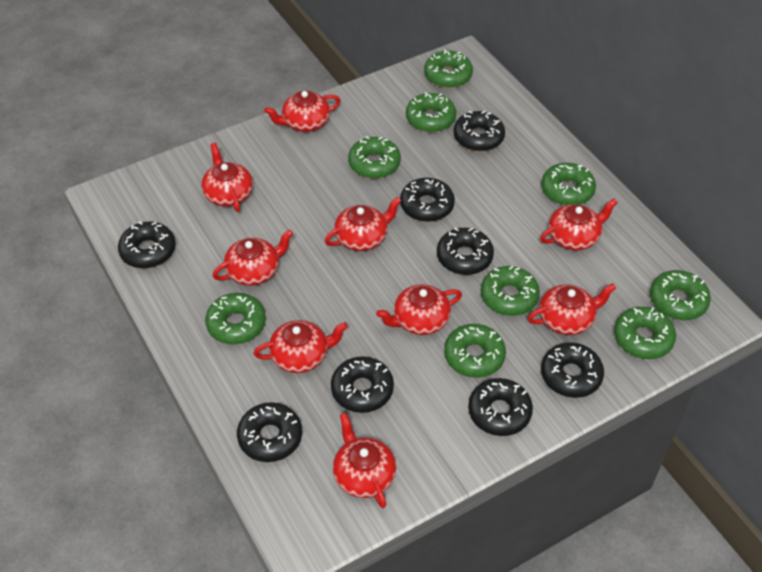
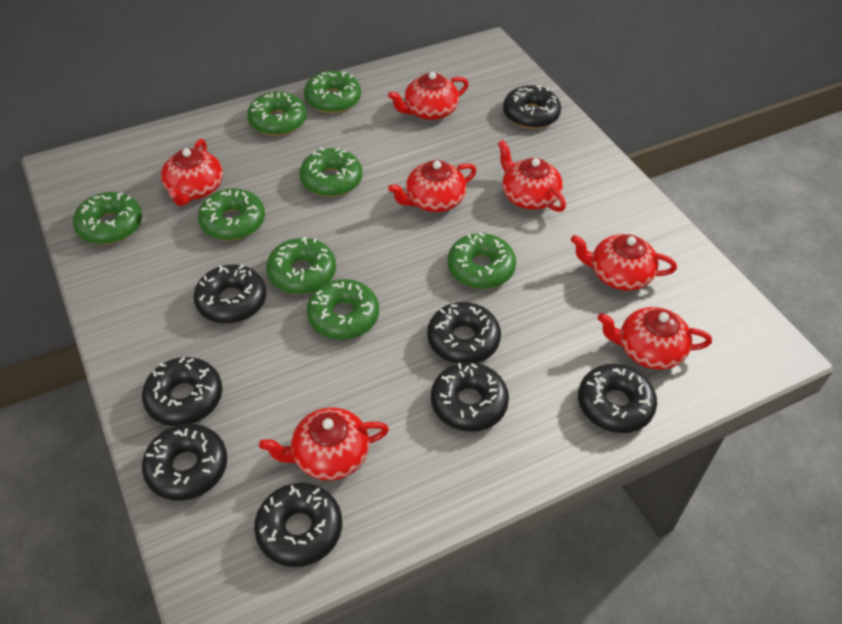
green donut: 9 -> 8
red teapot: 9 -> 7

